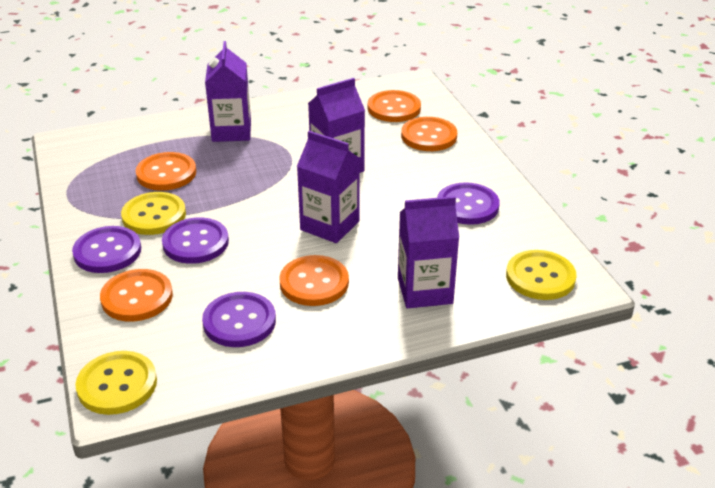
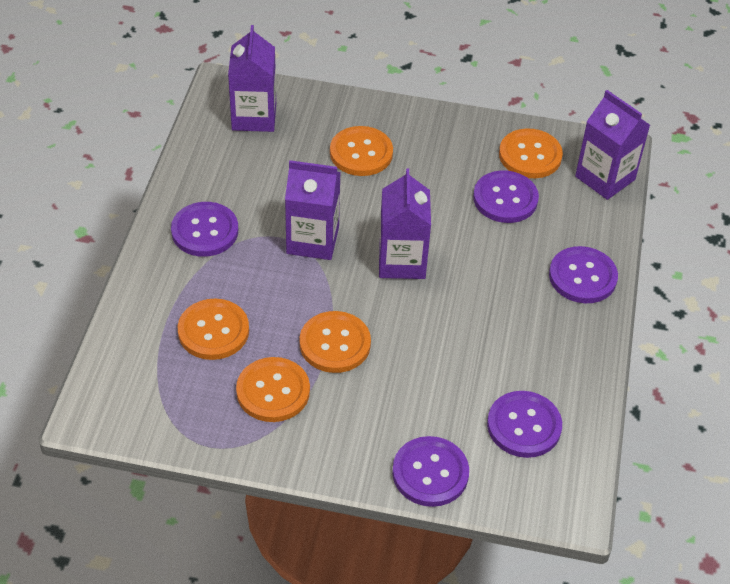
purple button: 4 -> 5
yellow button: 3 -> 0

